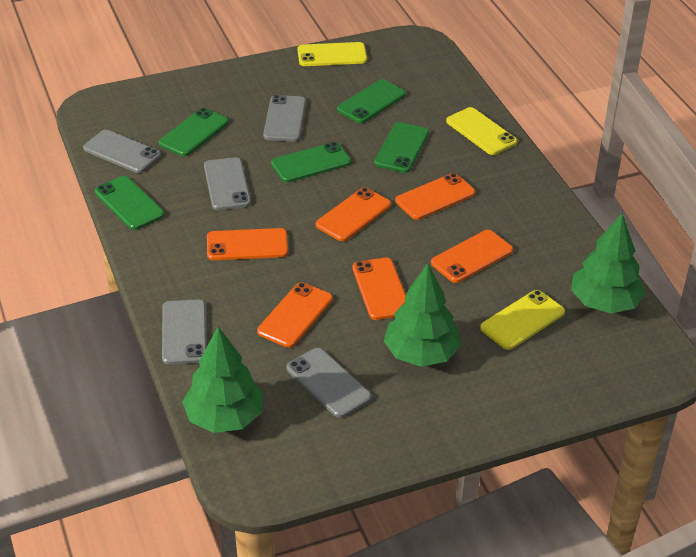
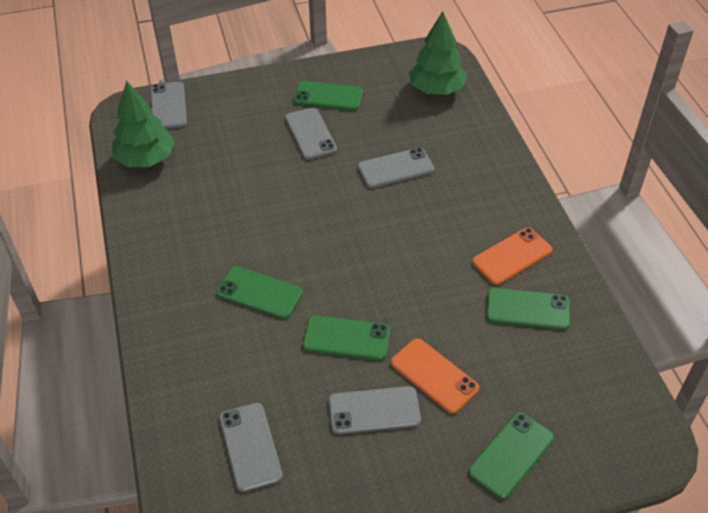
green tree: 3 -> 2
orange phone: 6 -> 2
yellow phone: 3 -> 0

